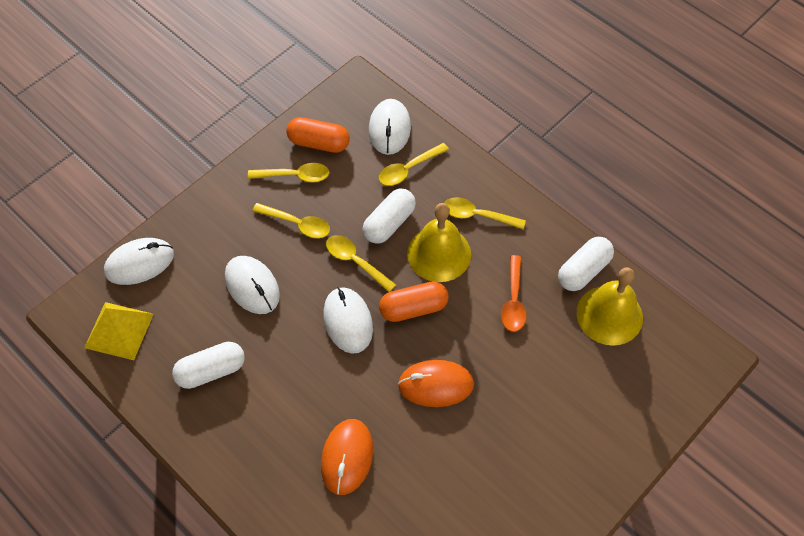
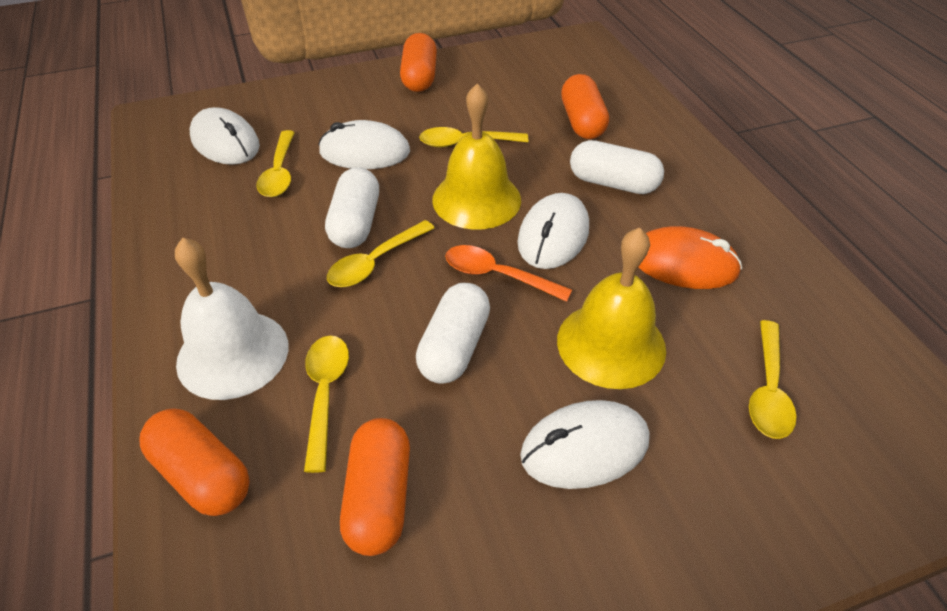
orange capsule: 2 -> 4
orange mouse: 2 -> 1
white bell: 0 -> 1
yellow pyramid: 1 -> 0

